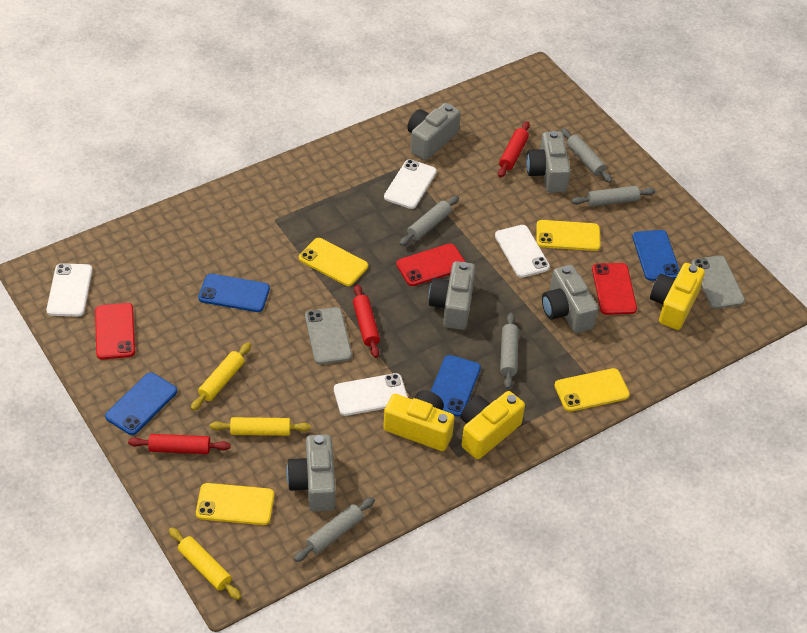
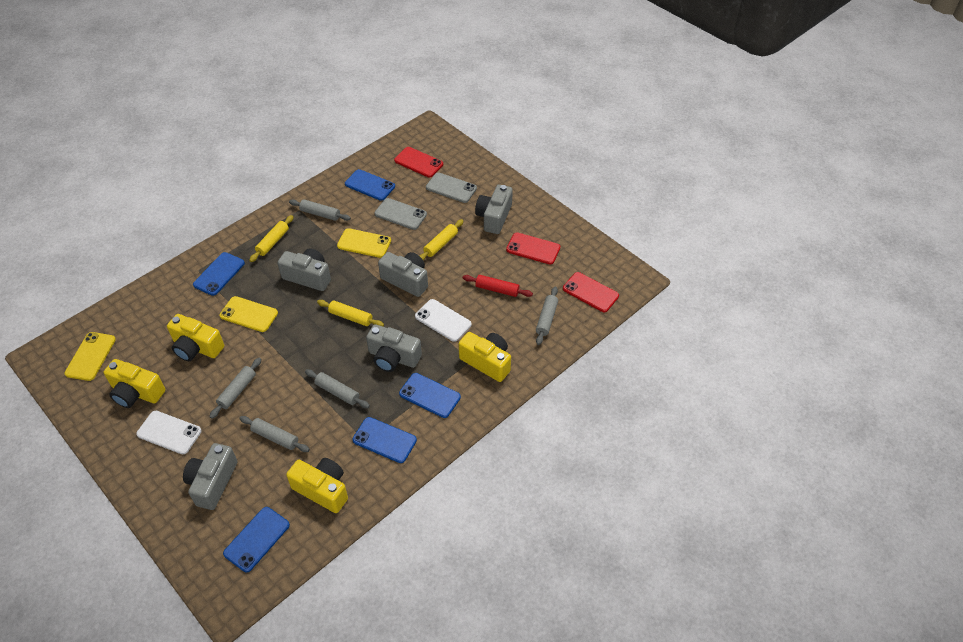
blue phone: 4 -> 5
red rolling pin: 3 -> 1
white phone: 4 -> 2
yellow camera: 3 -> 4
yellow phone: 4 -> 3

